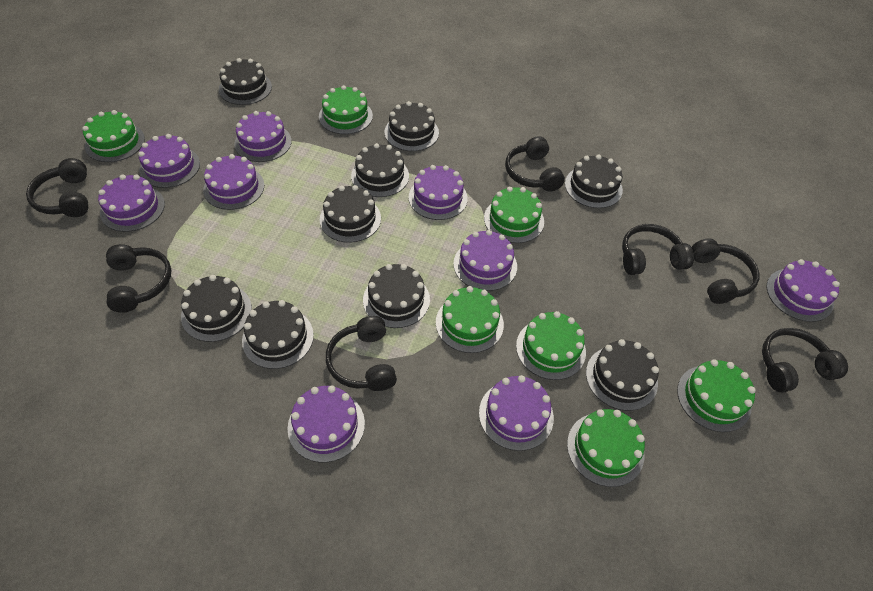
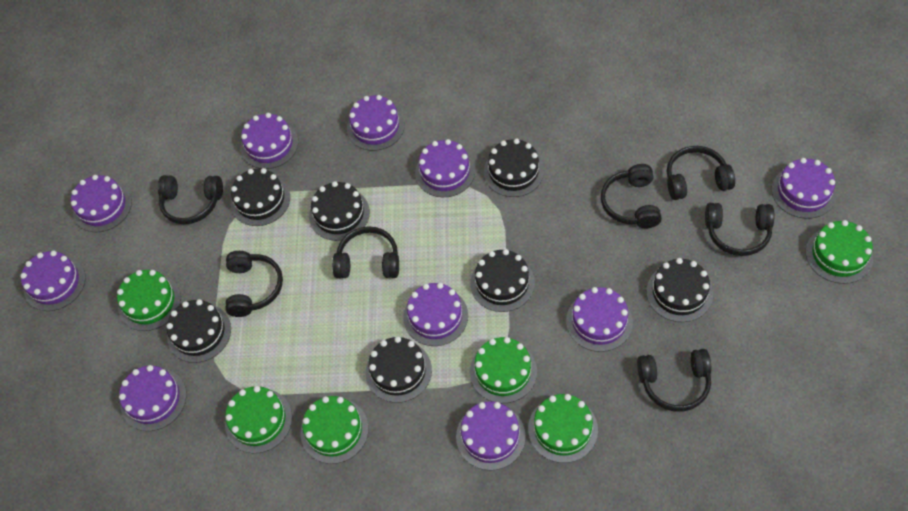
black cake: 9 -> 7
green cake: 7 -> 6
purple cake: 9 -> 10

